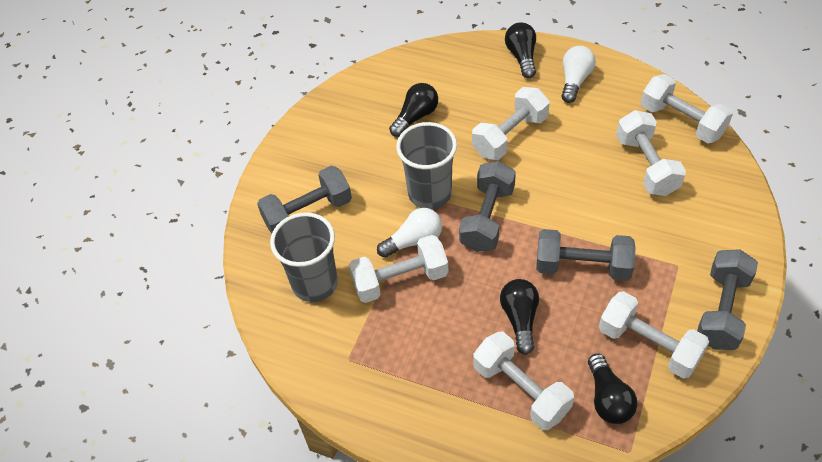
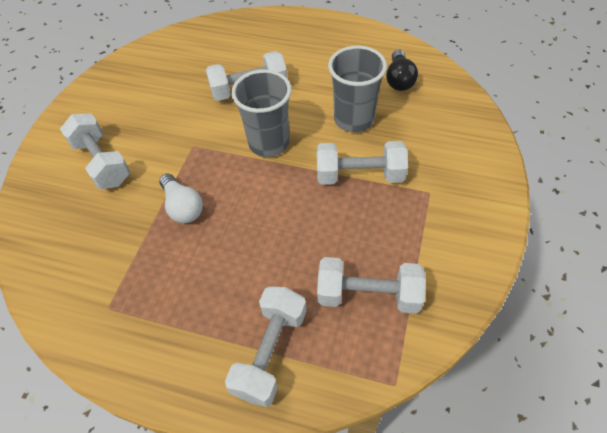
black light bulb: 4 -> 1
grey dumbbell: 4 -> 0
white dumbbell: 6 -> 5
white light bulb: 2 -> 1

